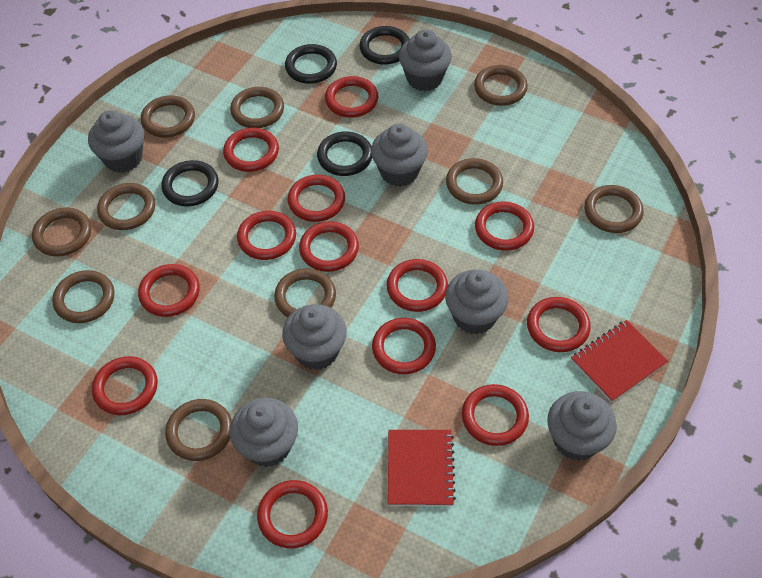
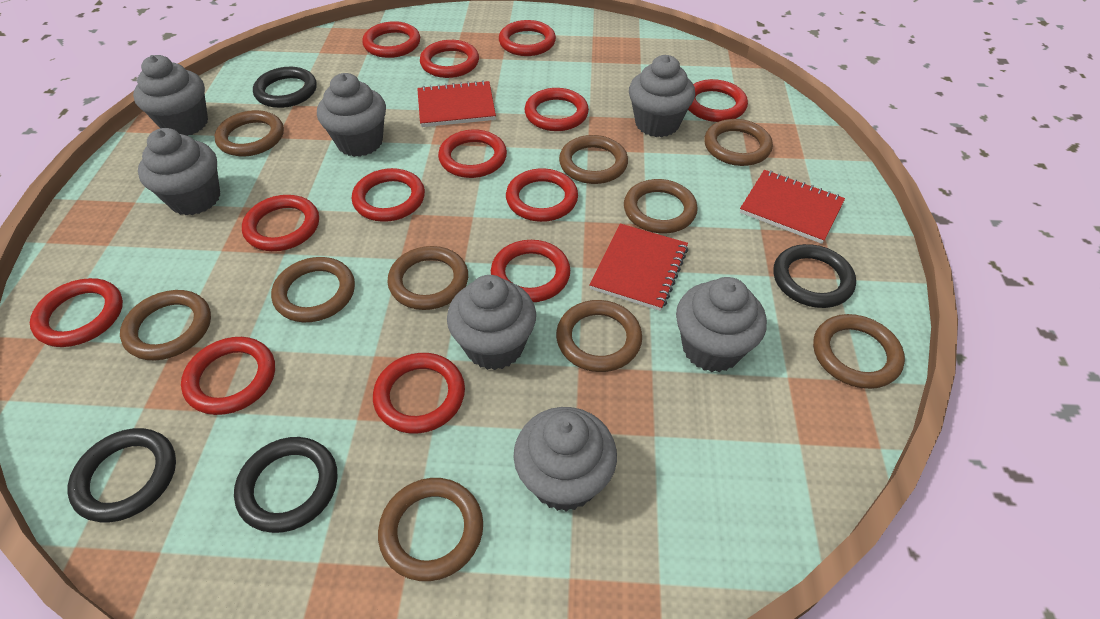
red notebook: 2 -> 3

